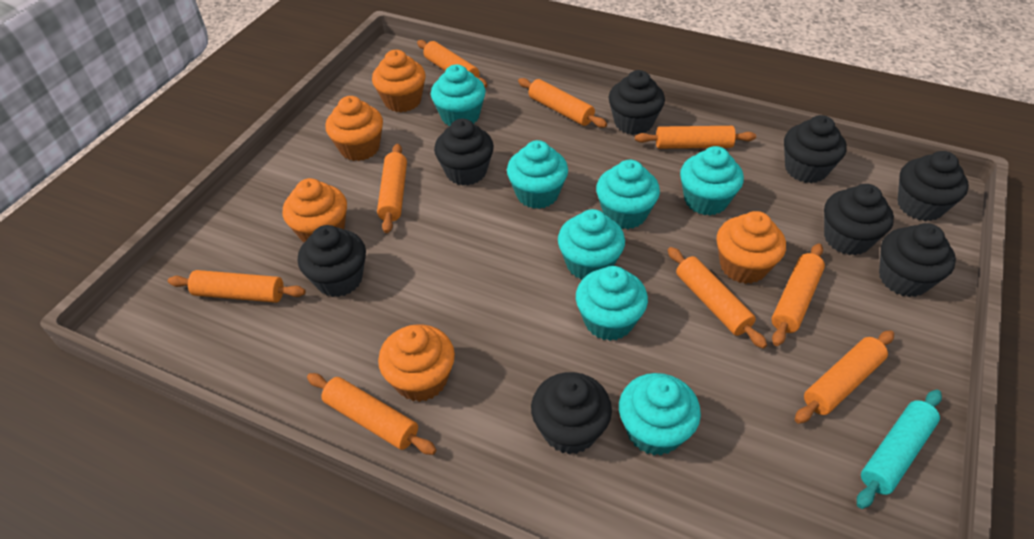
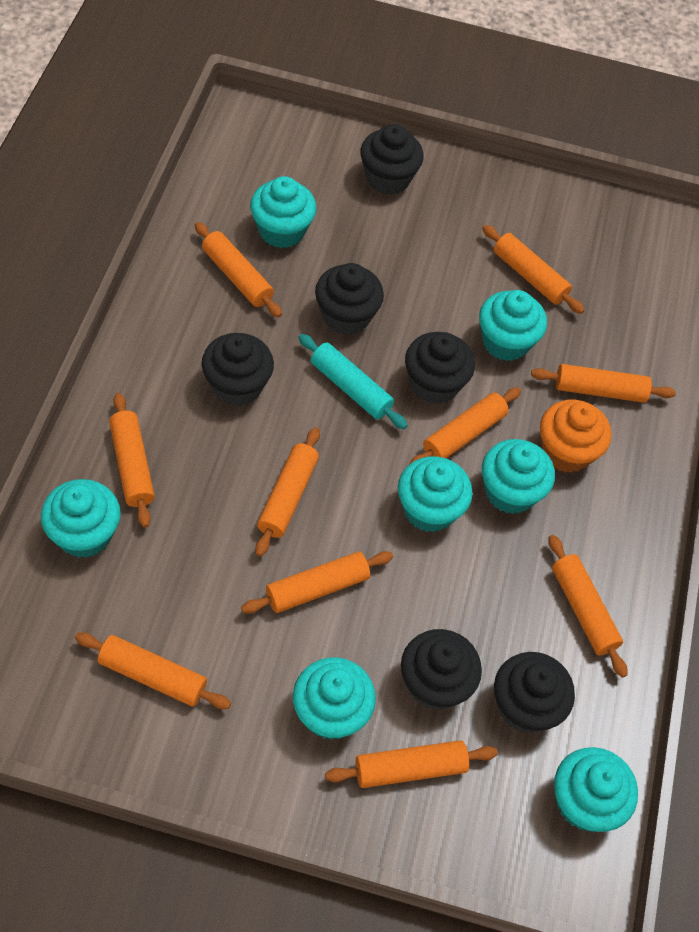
black cupcake: 8 -> 6
orange cupcake: 5 -> 1
orange rolling pin: 9 -> 10

